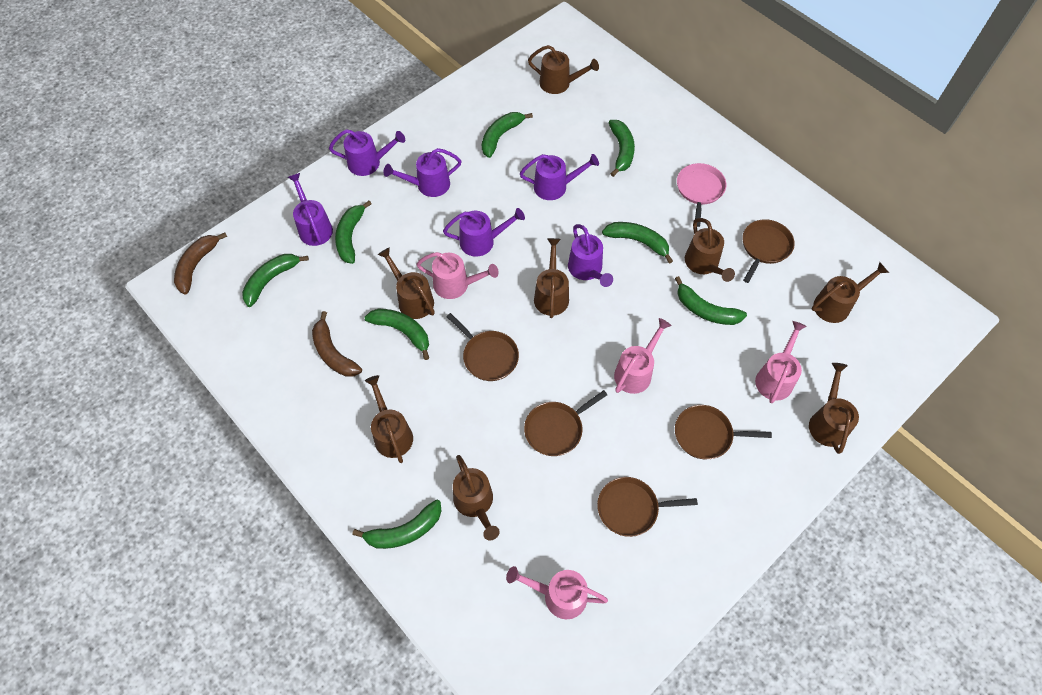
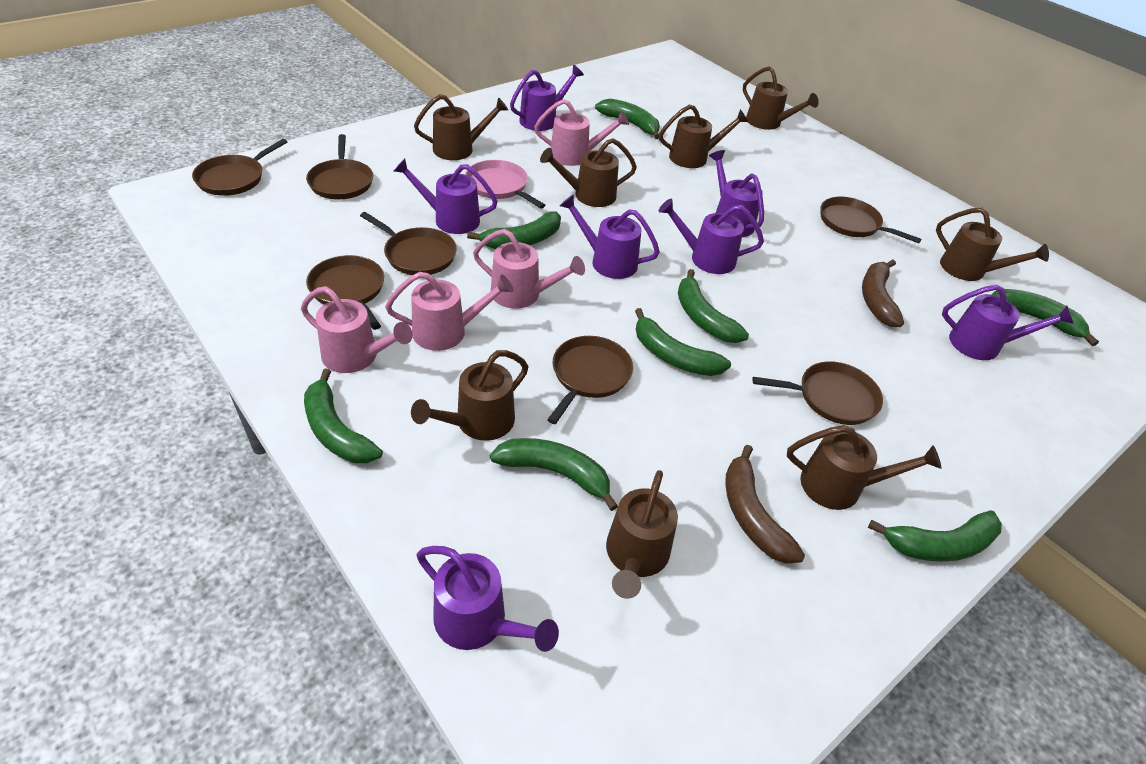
brown pan: 5 -> 7
purple watering can: 6 -> 7

